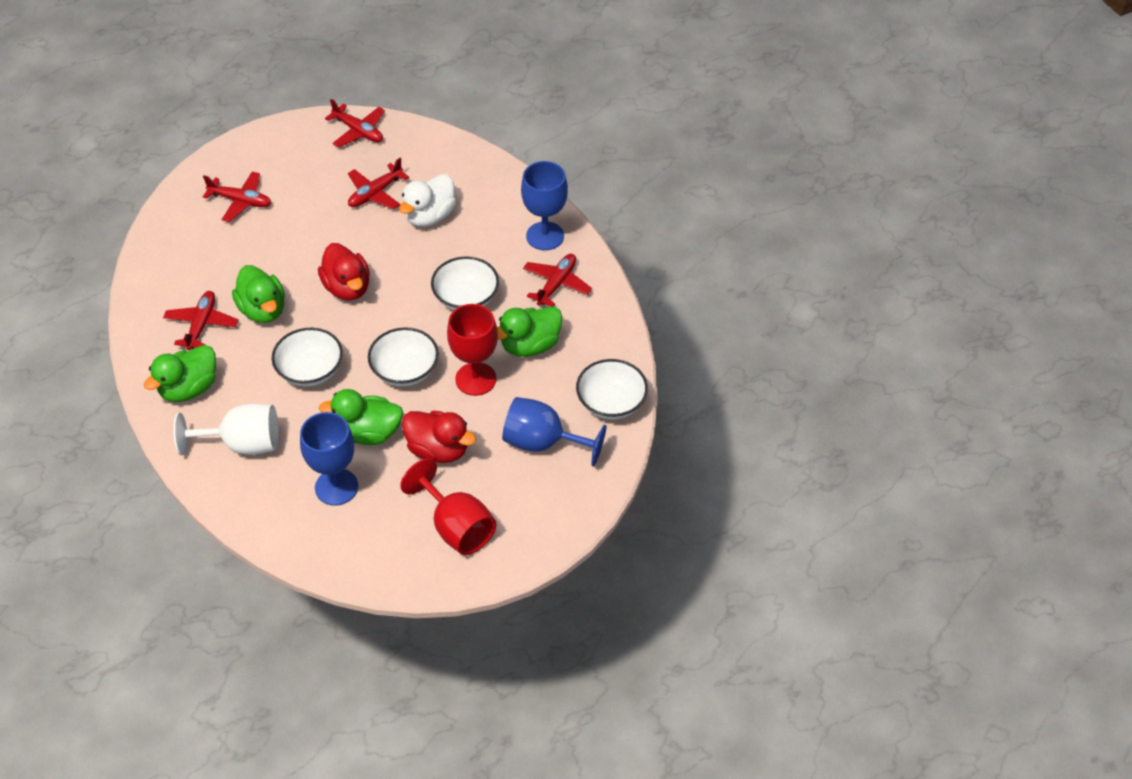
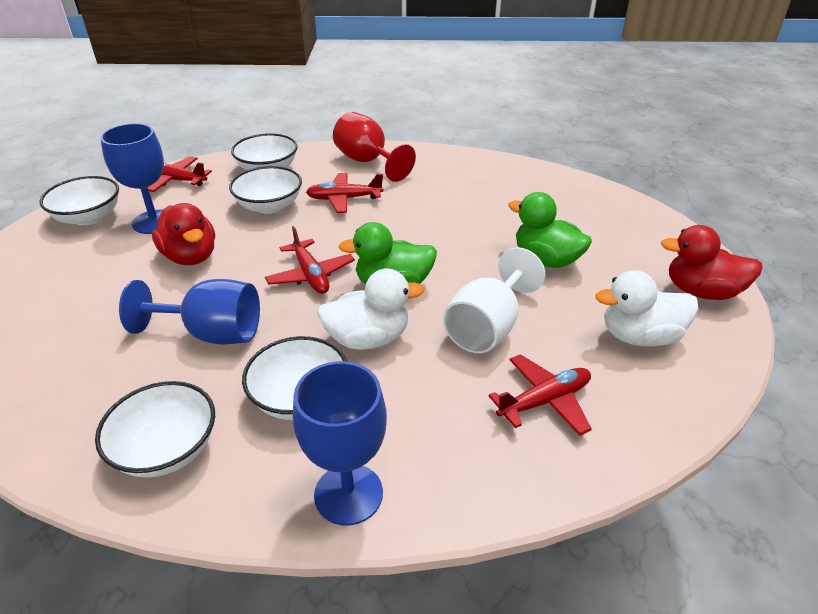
green duck: 4 -> 2
red goblet: 2 -> 1
red plane: 5 -> 4
white bowl: 4 -> 5
white duck: 1 -> 2

